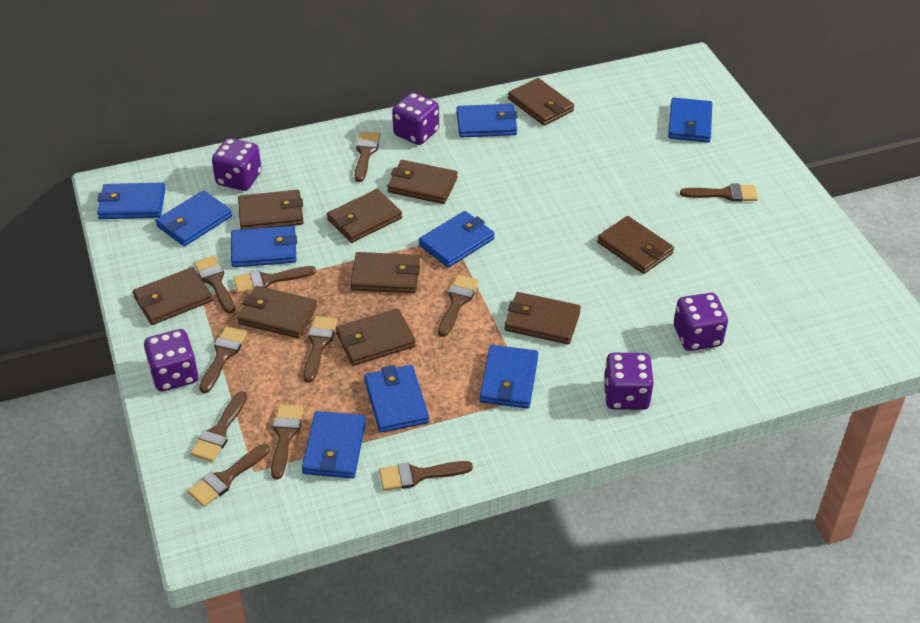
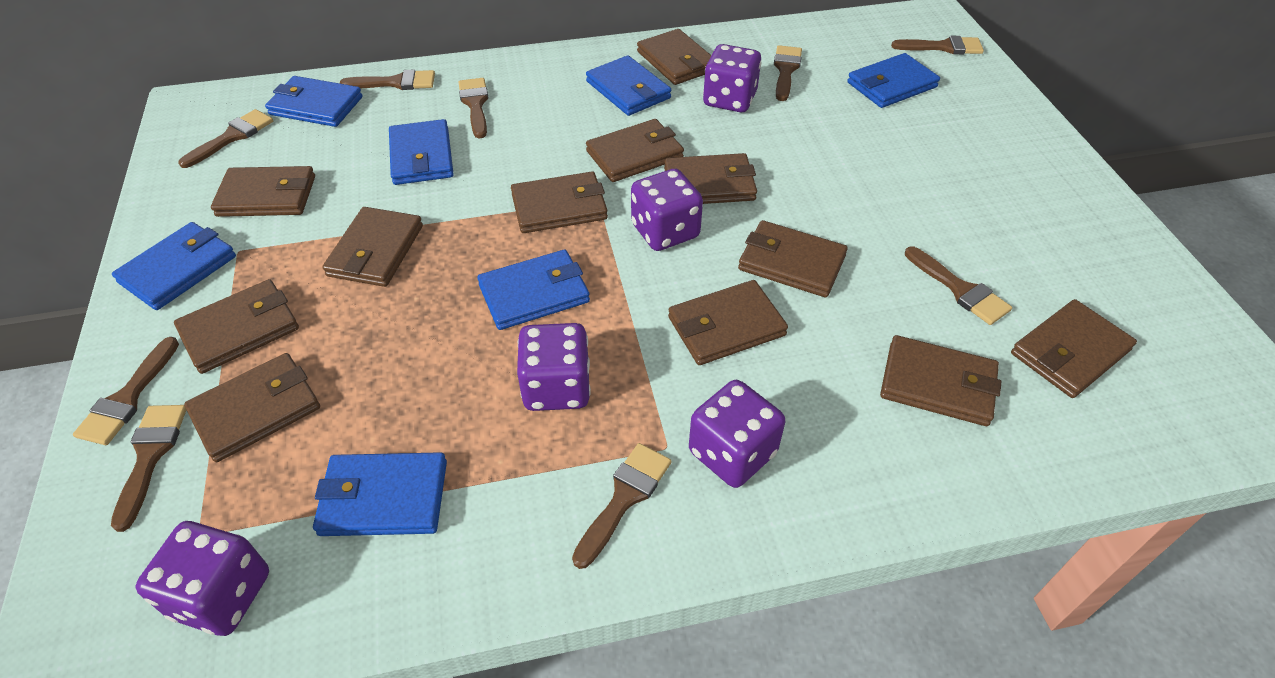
blue wallet: 9 -> 7
brown brush: 11 -> 9
brown wallet: 10 -> 12

